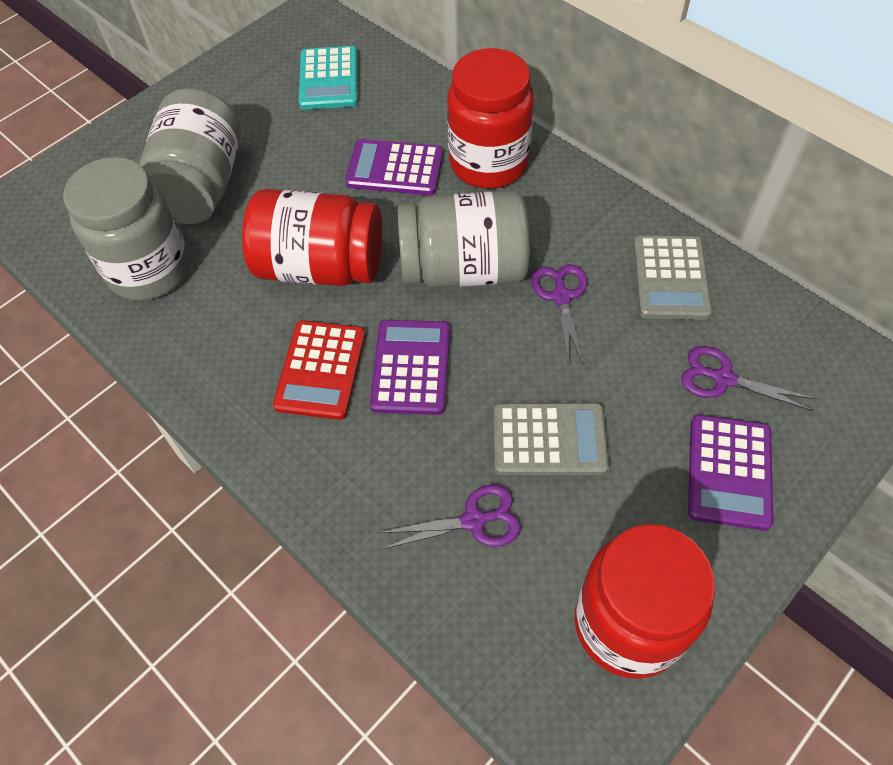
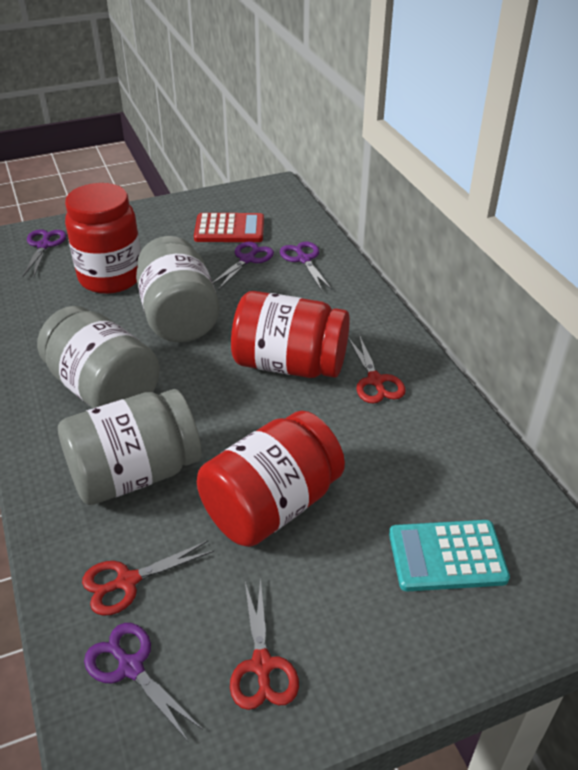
grey calculator: 2 -> 0
purple calculator: 3 -> 0
purple scissors: 3 -> 4
red scissors: 0 -> 3

